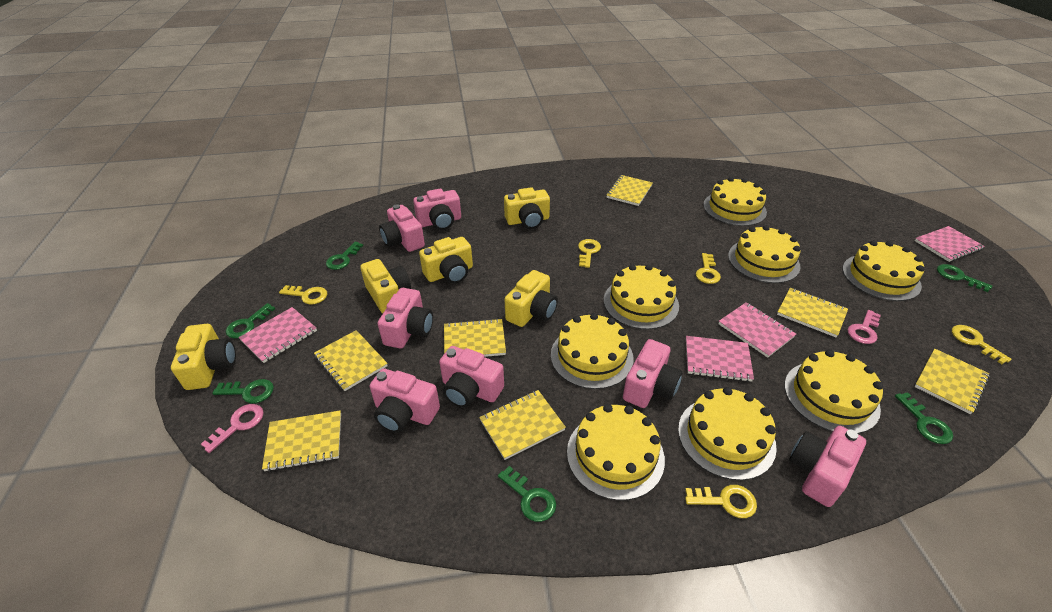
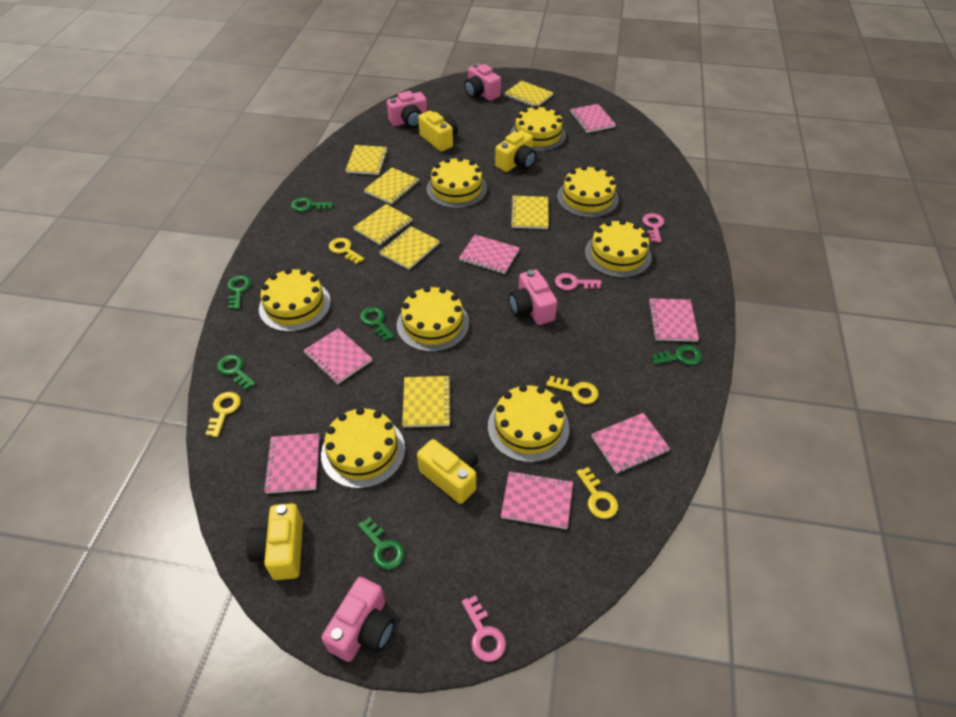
pink camera: 7 -> 4
pink key: 2 -> 3
pink notebook: 4 -> 7
yellow camera: 5 -> 4
yellow key: 5 -> 4

